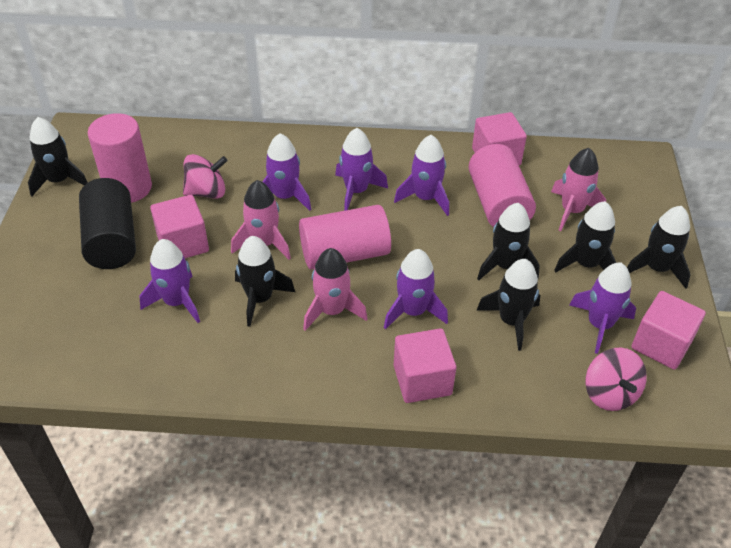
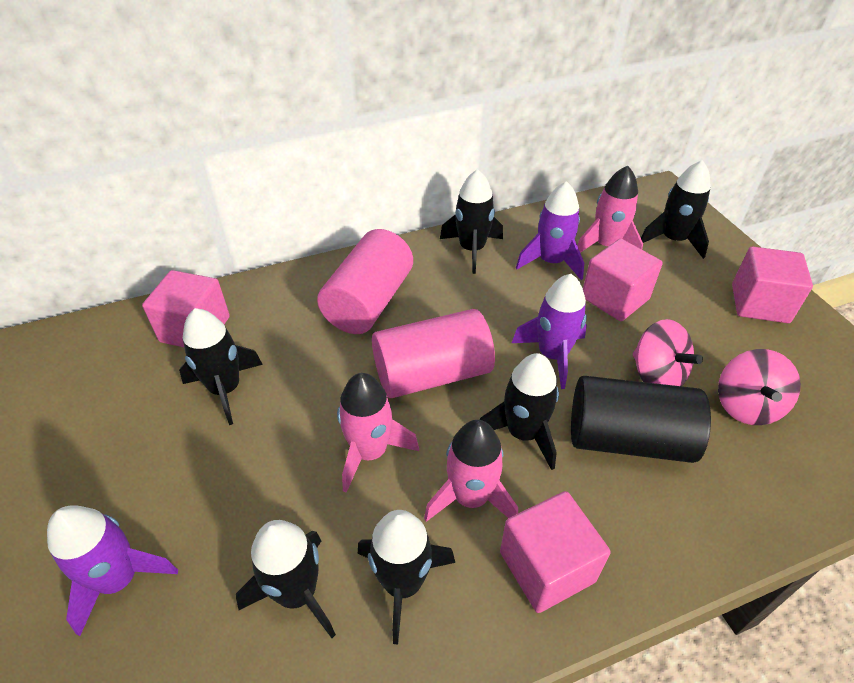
pink cylinder: 3 -> 2
purple rocket: 6 -> 3

